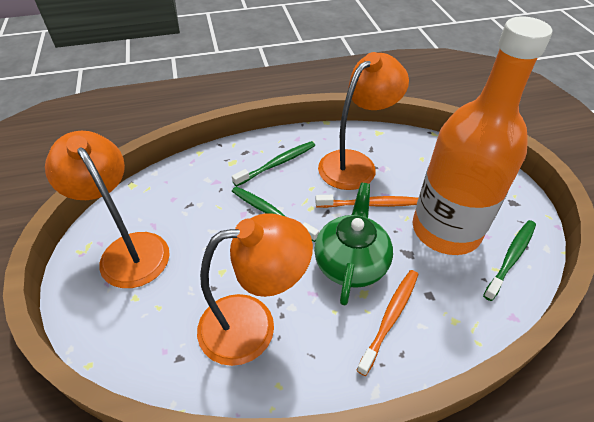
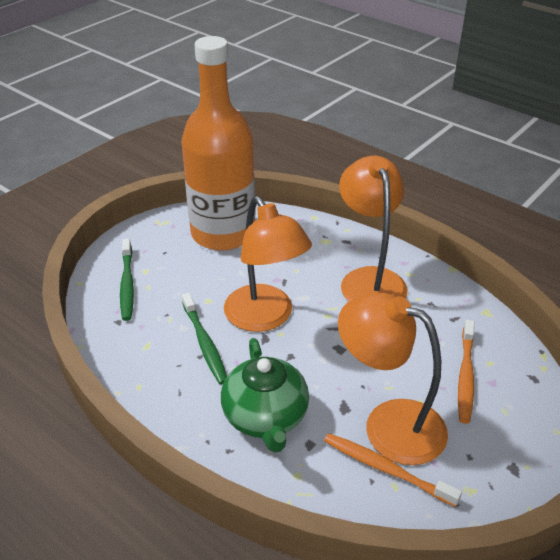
green toothbrush: 3 -> 2

